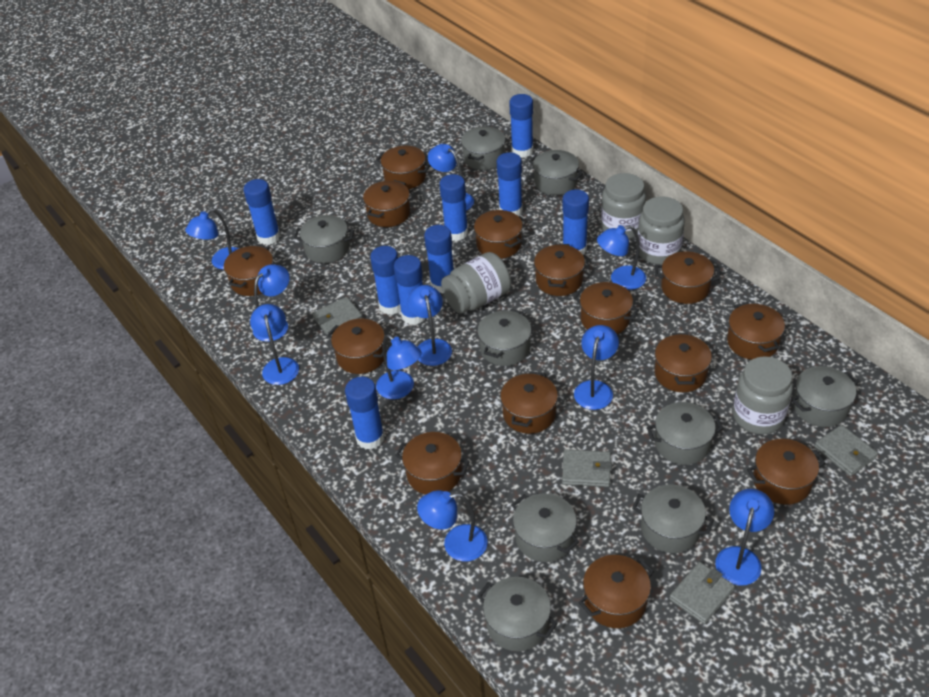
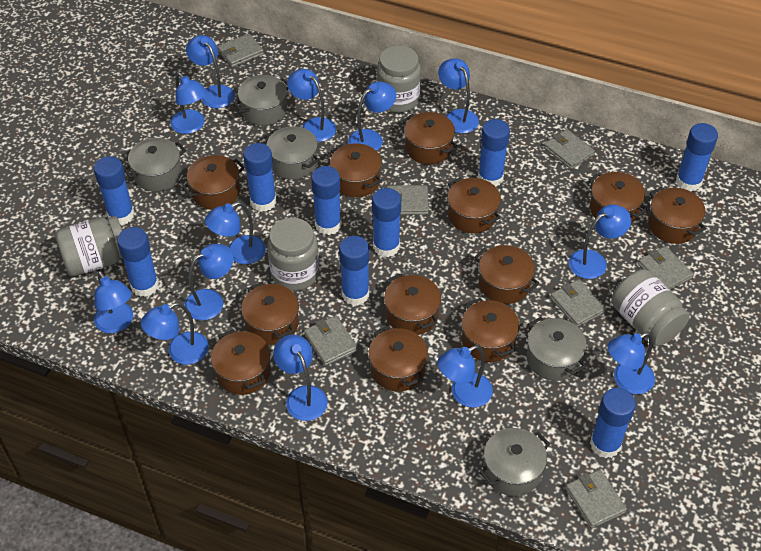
blue lamp: 10 -> 13
brown pot: 14 -> 12
grey pot: 9 -> 5
grey wallet: 4 -> 7

